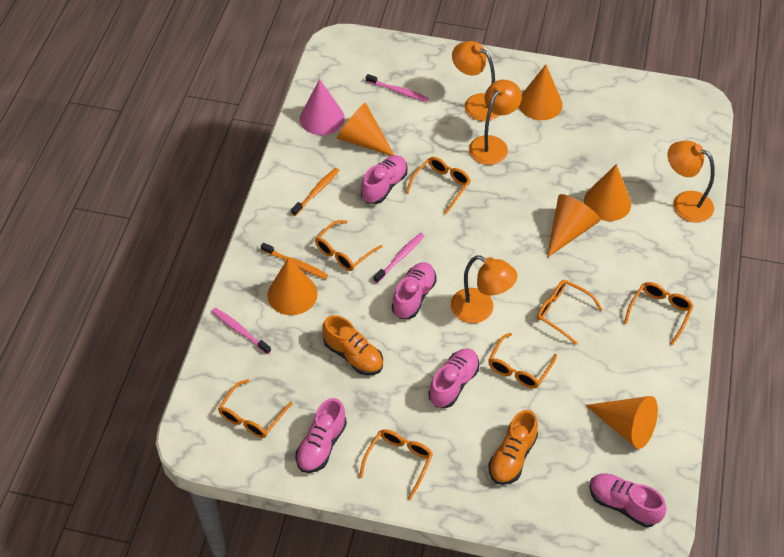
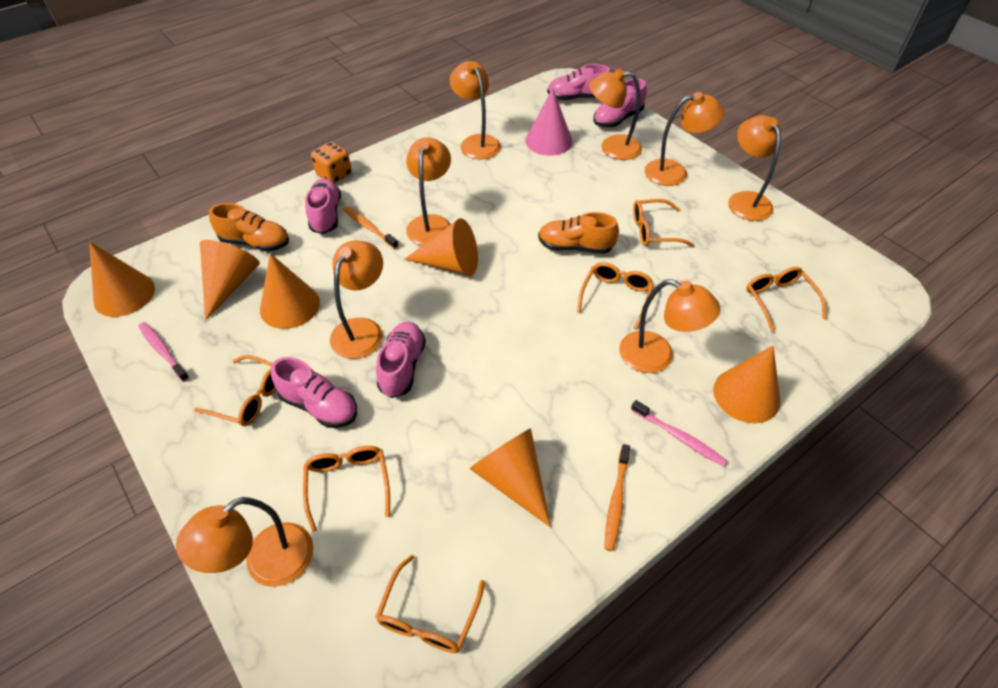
orange dice: 0 -> 1
orange glasses: 7 -> 6
orange lamp: 4 -> 8
pink toothbrush: 3 -> 2

